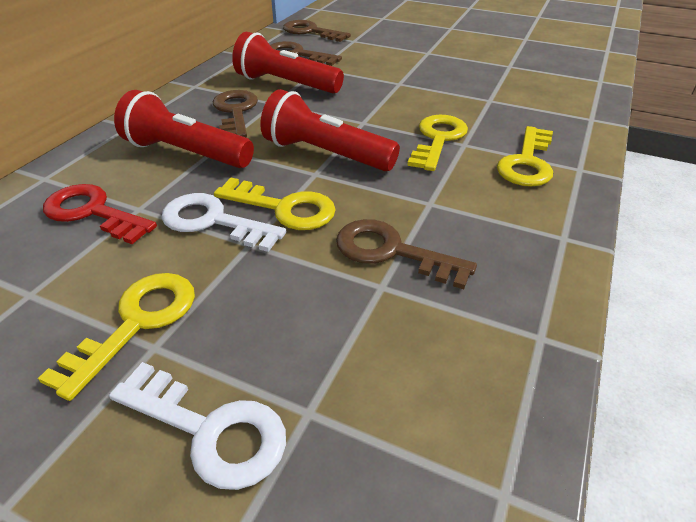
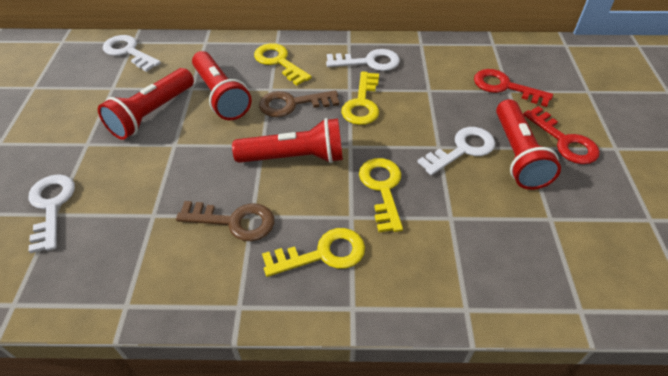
brown key: 4 -> 2
red flashlight: 3 -> 4
red key: 1 -> 2
white key: 2 -> 4

